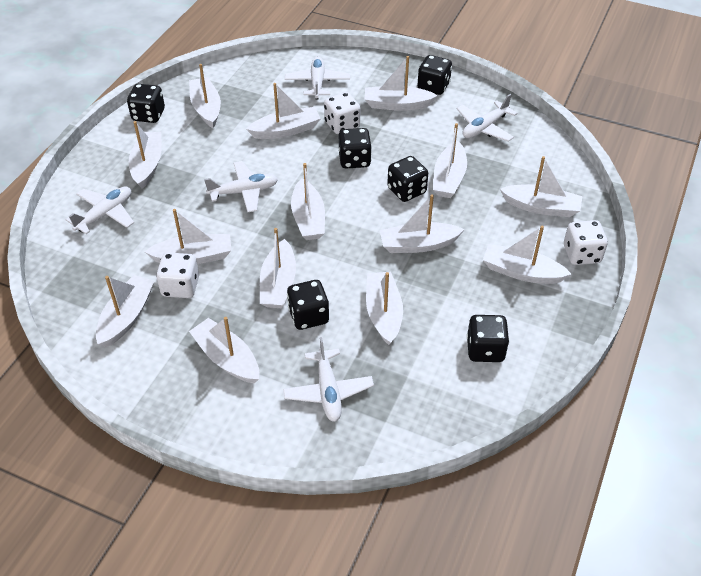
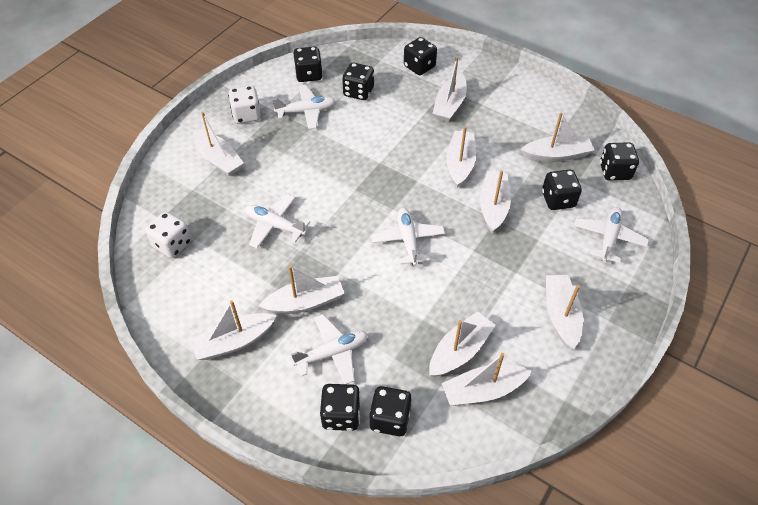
black dice: 6 -> 7
white boat: 14 -> 10
white dice: 3 -> 2

